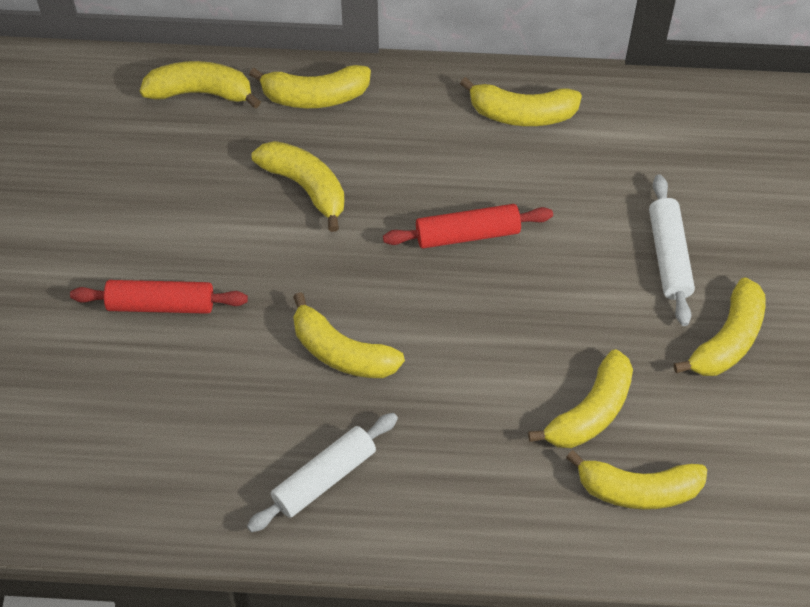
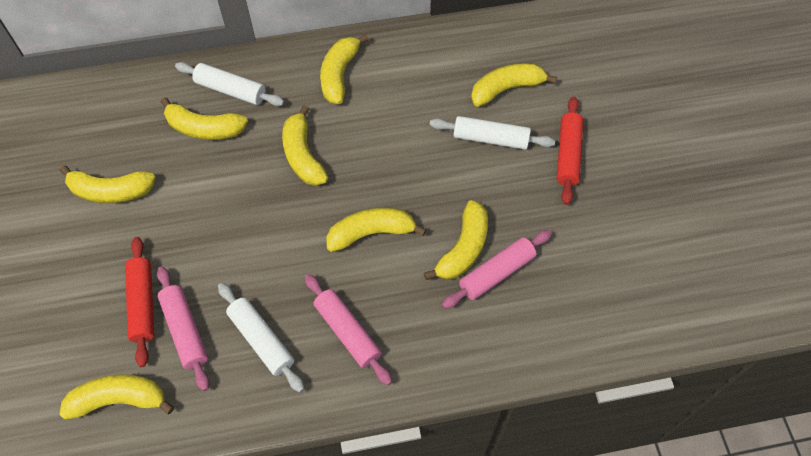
pink rolling pin: 0 -> 3
white rolling pin: 2 -> 3

